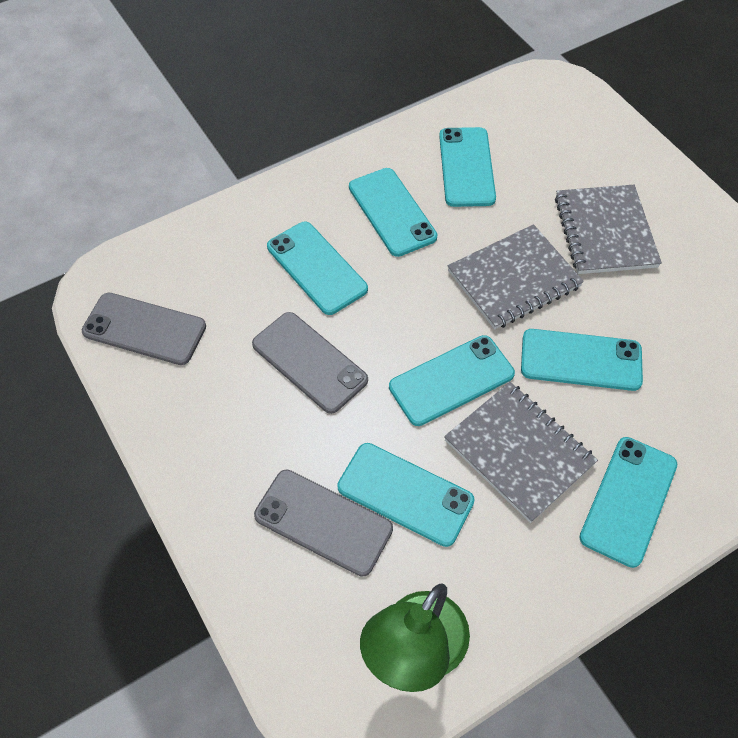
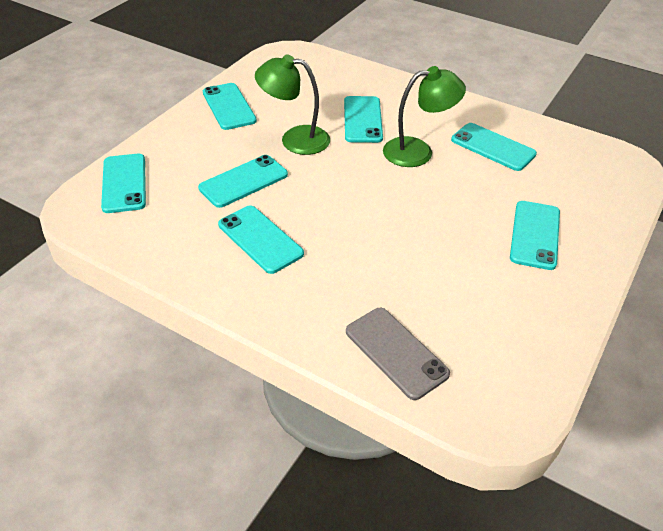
green lamp: 1 -> 2
grey notebook: 3 -> 0
grey phone: 3 -> 1

